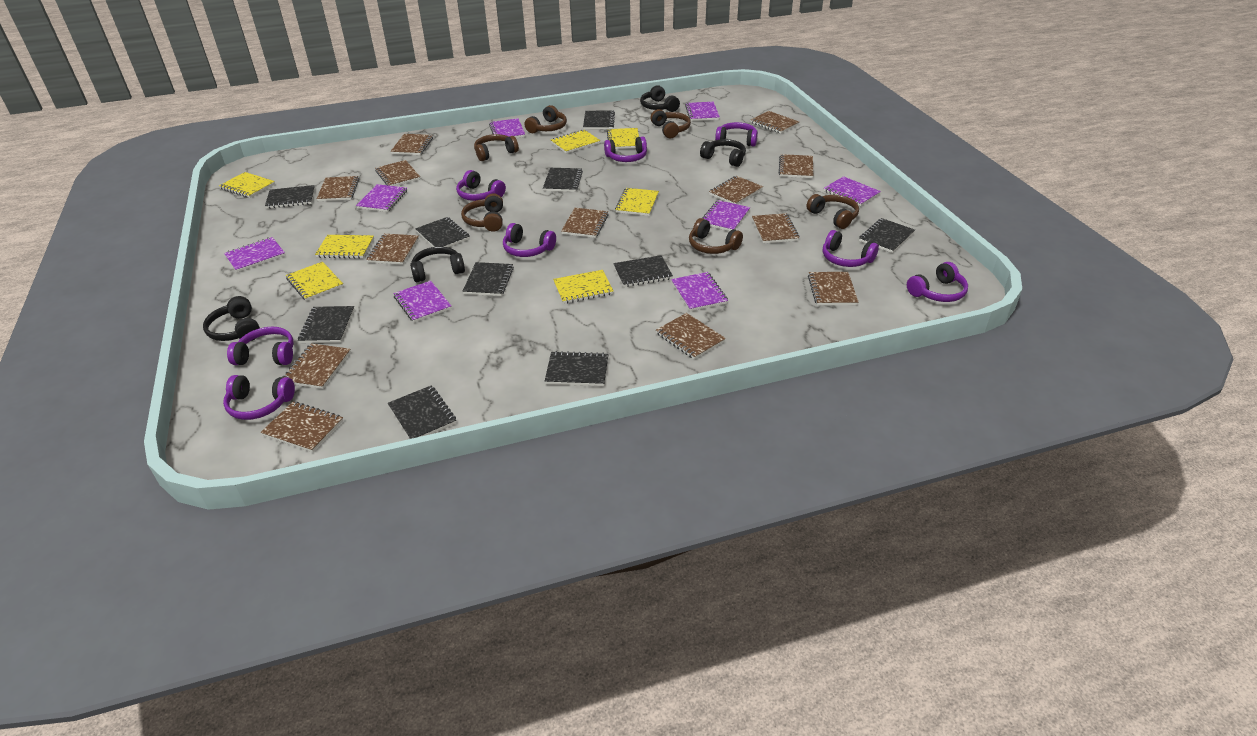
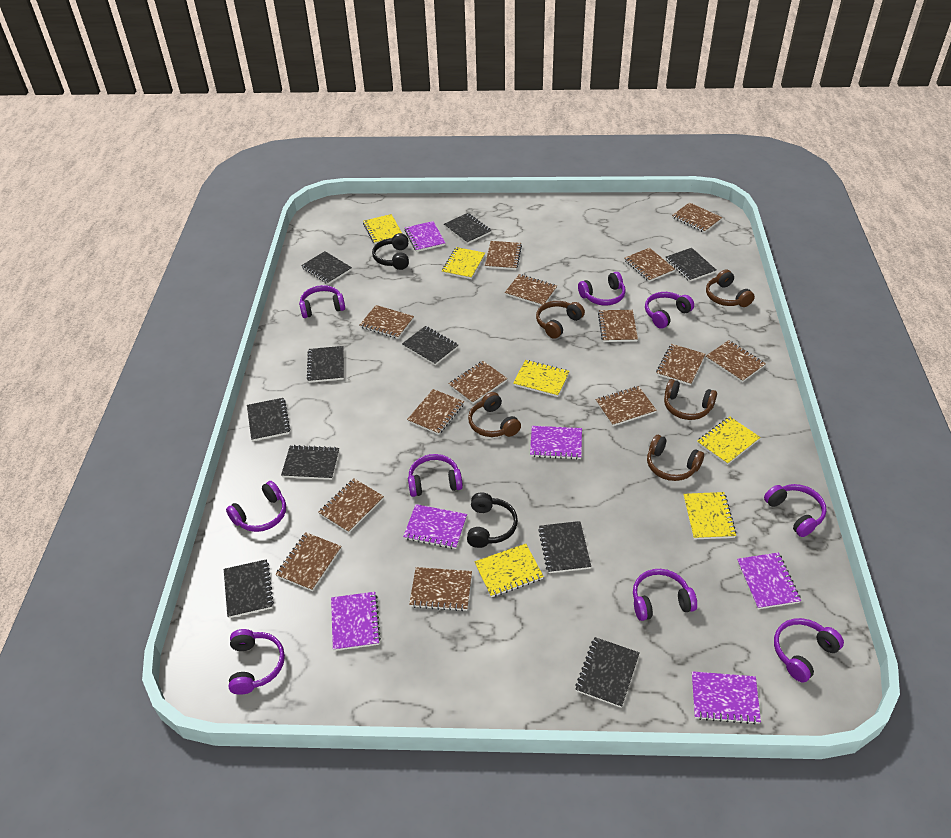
black headphones: 4 -> 2
brown headphones: 6 -> 5
brown notebook: 13 -> 14
purple headphones: 8 -> 9
purple notebook: 8 -> 6
yellow notebook: 7 -> 6

